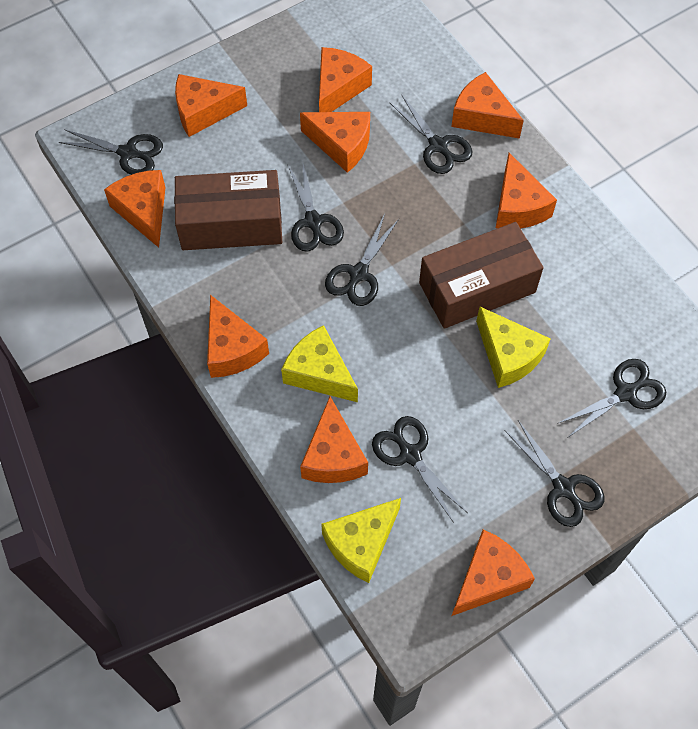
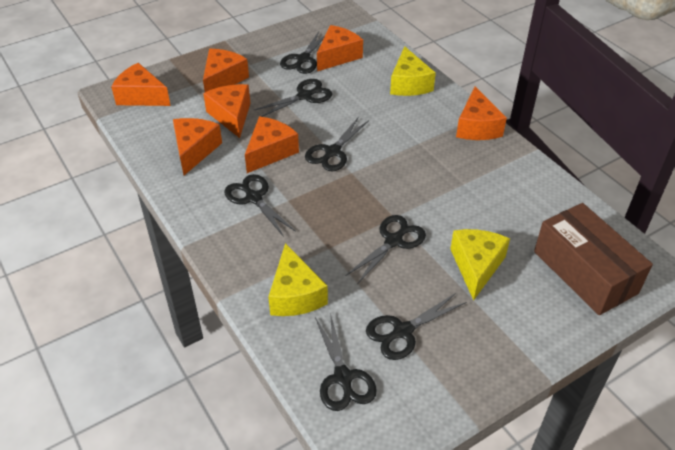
brown box: 2 -> 1
orange cheese: 9 -> 7

